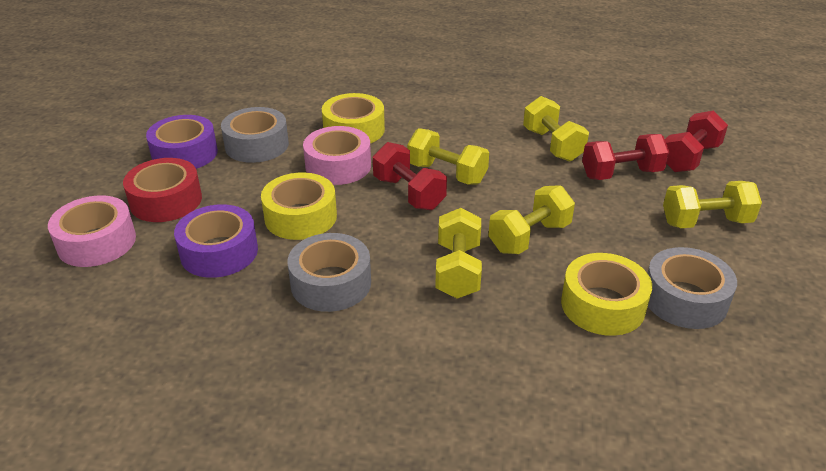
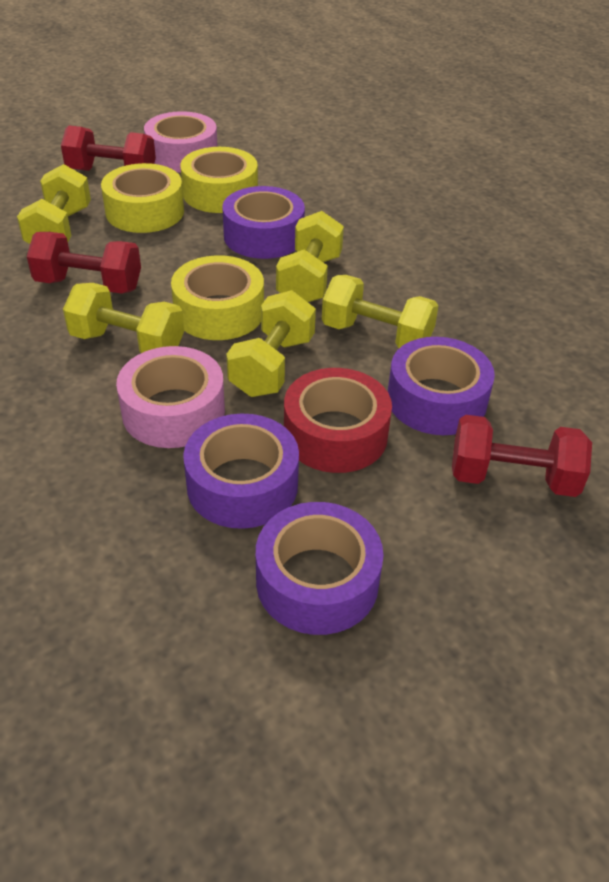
grey tape: 3 -> 0
purple tape: 2 -> 4

